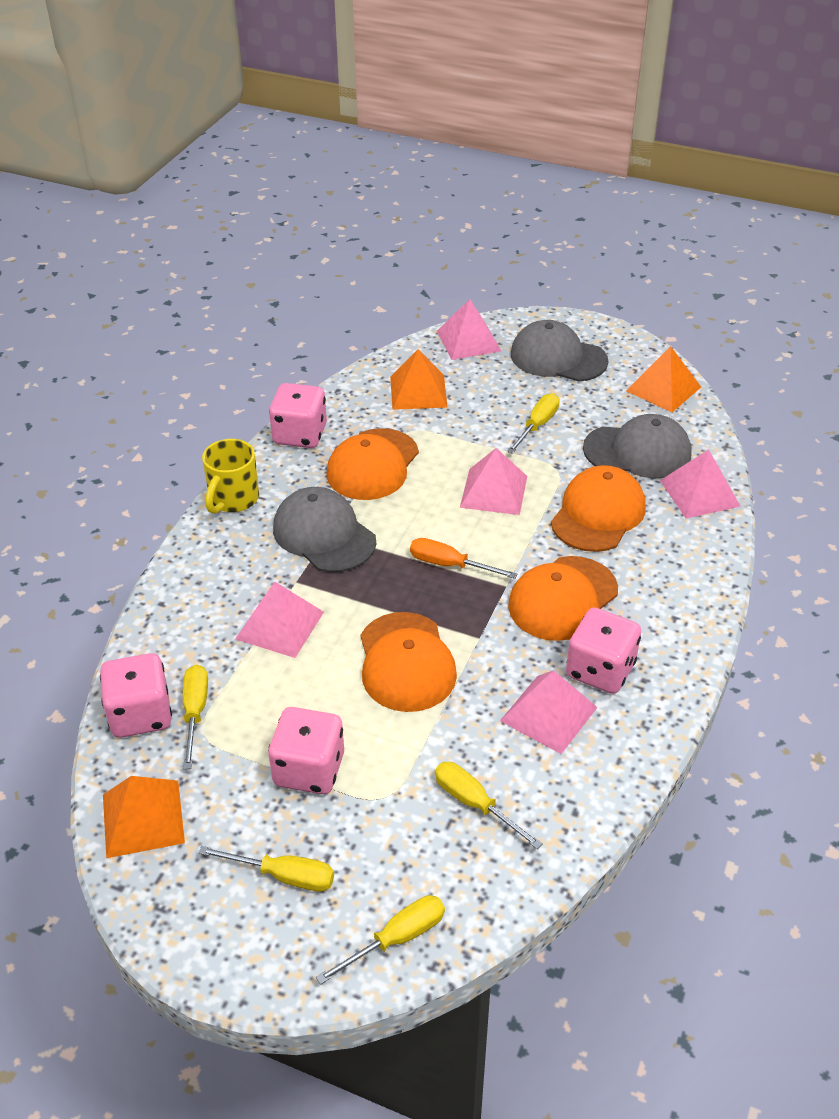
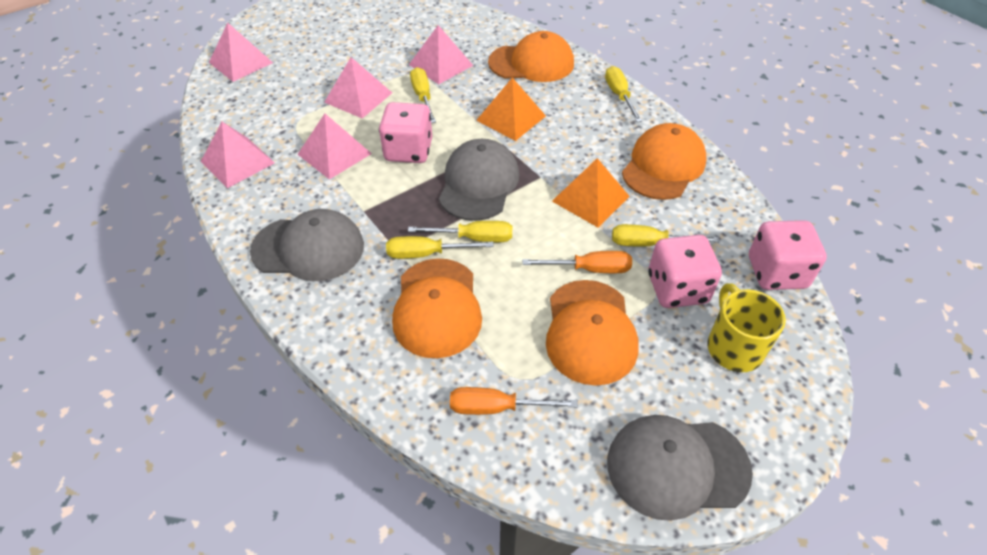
orange pyramid: 3 -> 2
orange screwdriver: 1 -> 2
pink dice: 4 -> 3

